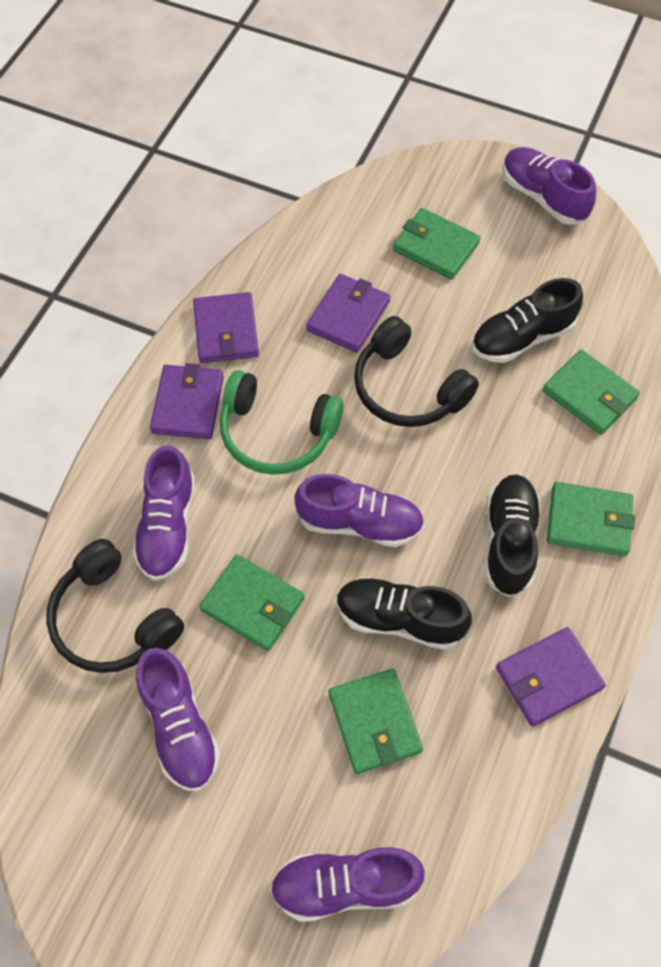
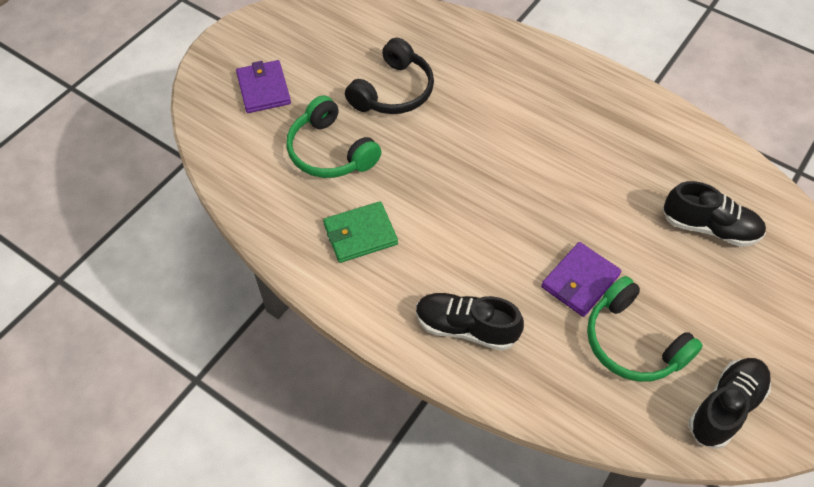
black headphones: 2 -> 1
green headphones: 1 -> 2
green wallet: 5 -> 1
purple shoe: 5 -> 0
purple wallet: 4 -> 2

